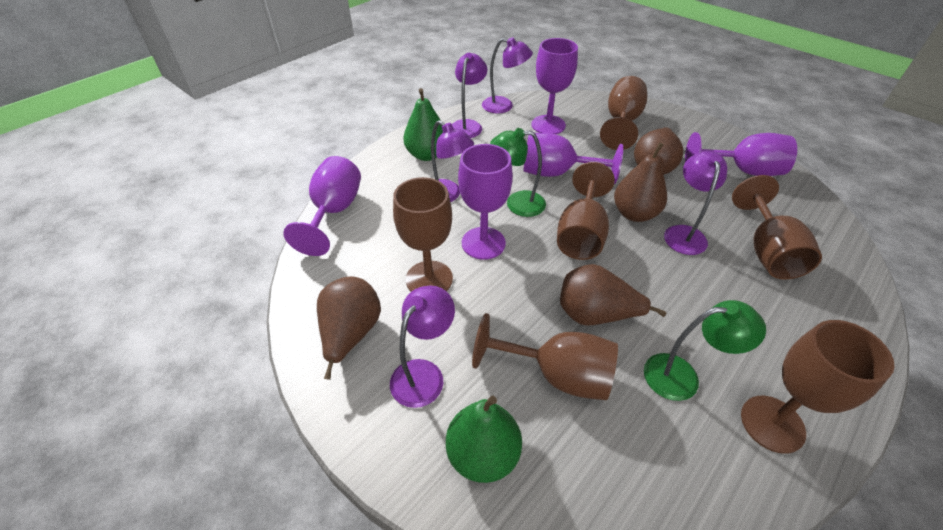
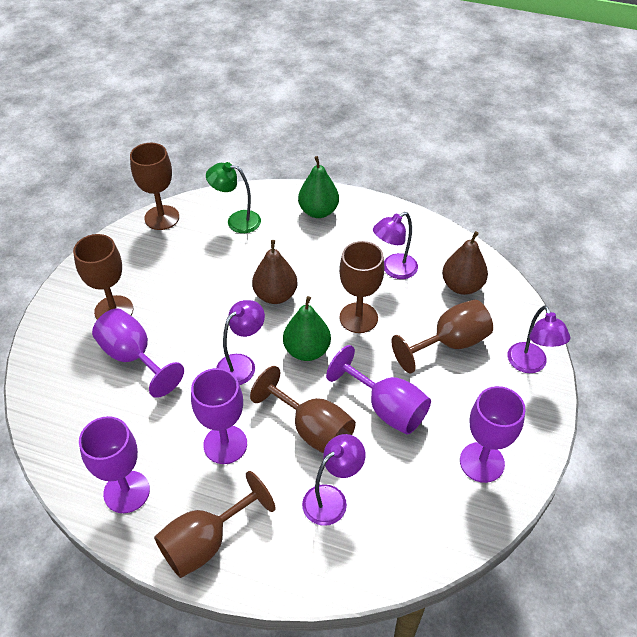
brown pear: 4 -> 2
green lamp: 2 -> 1
purple lamp: 5 -> 4

